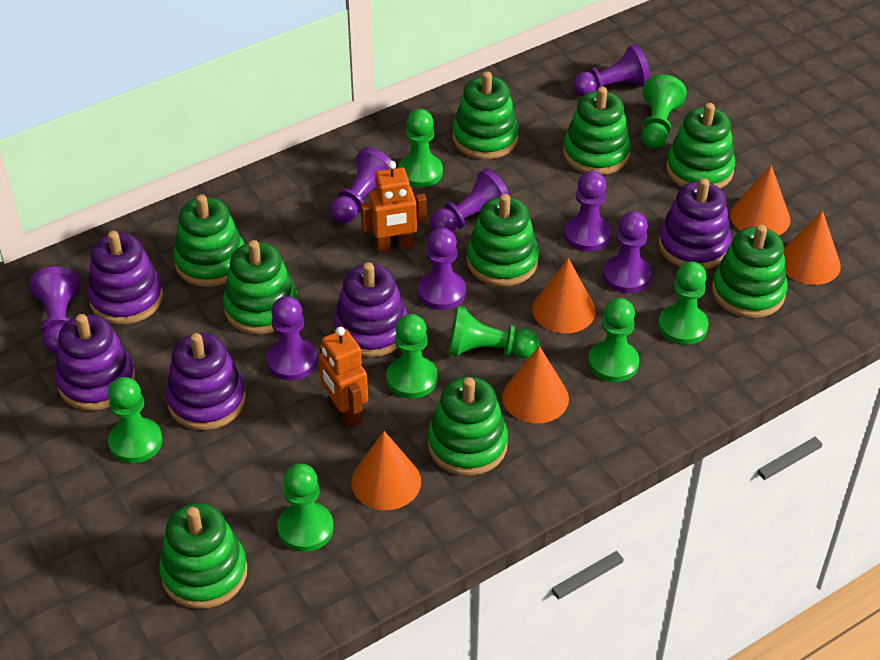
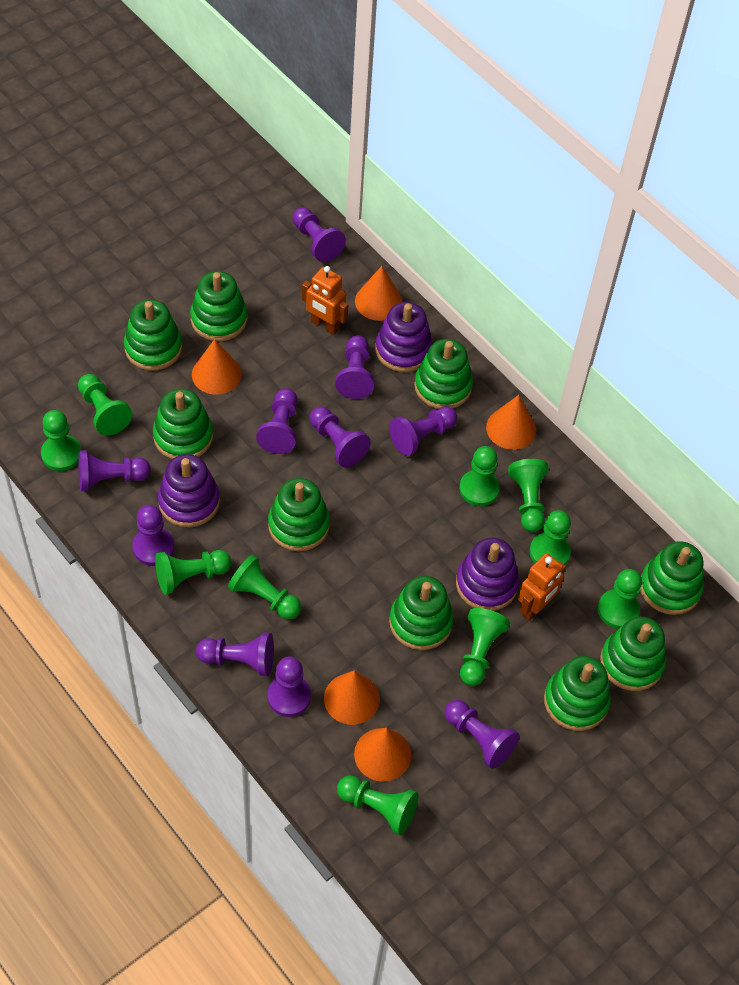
green pawn: 8 -> 10
purple pawn: 8 -> 10
purple stacking toy: 5 -> 3

